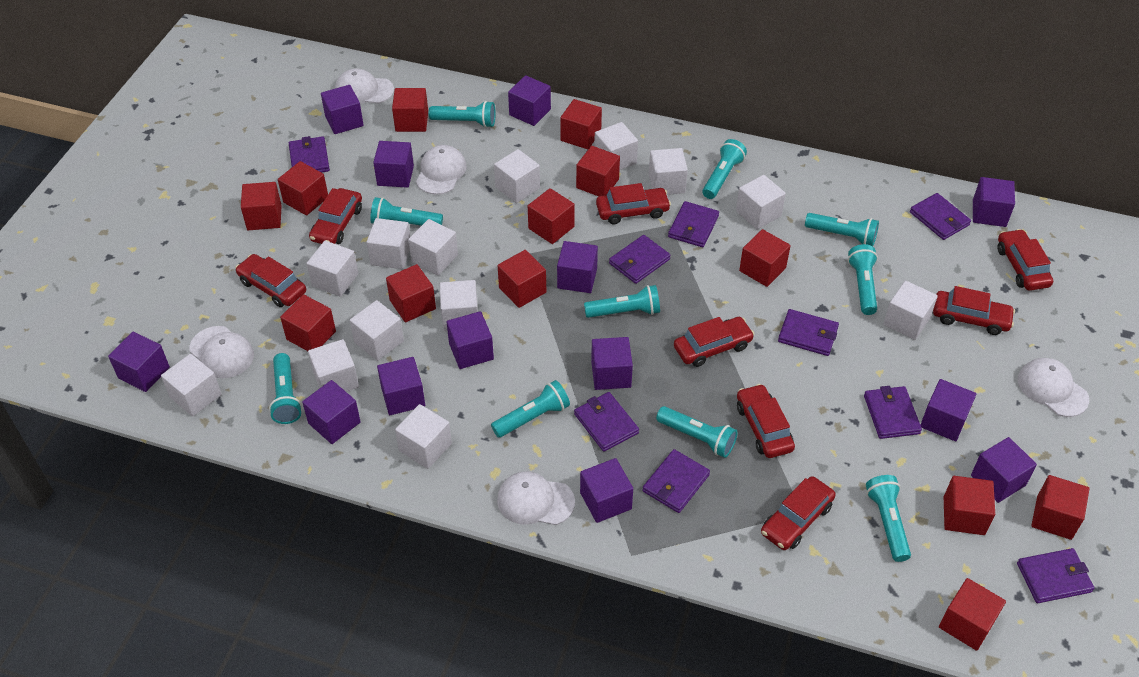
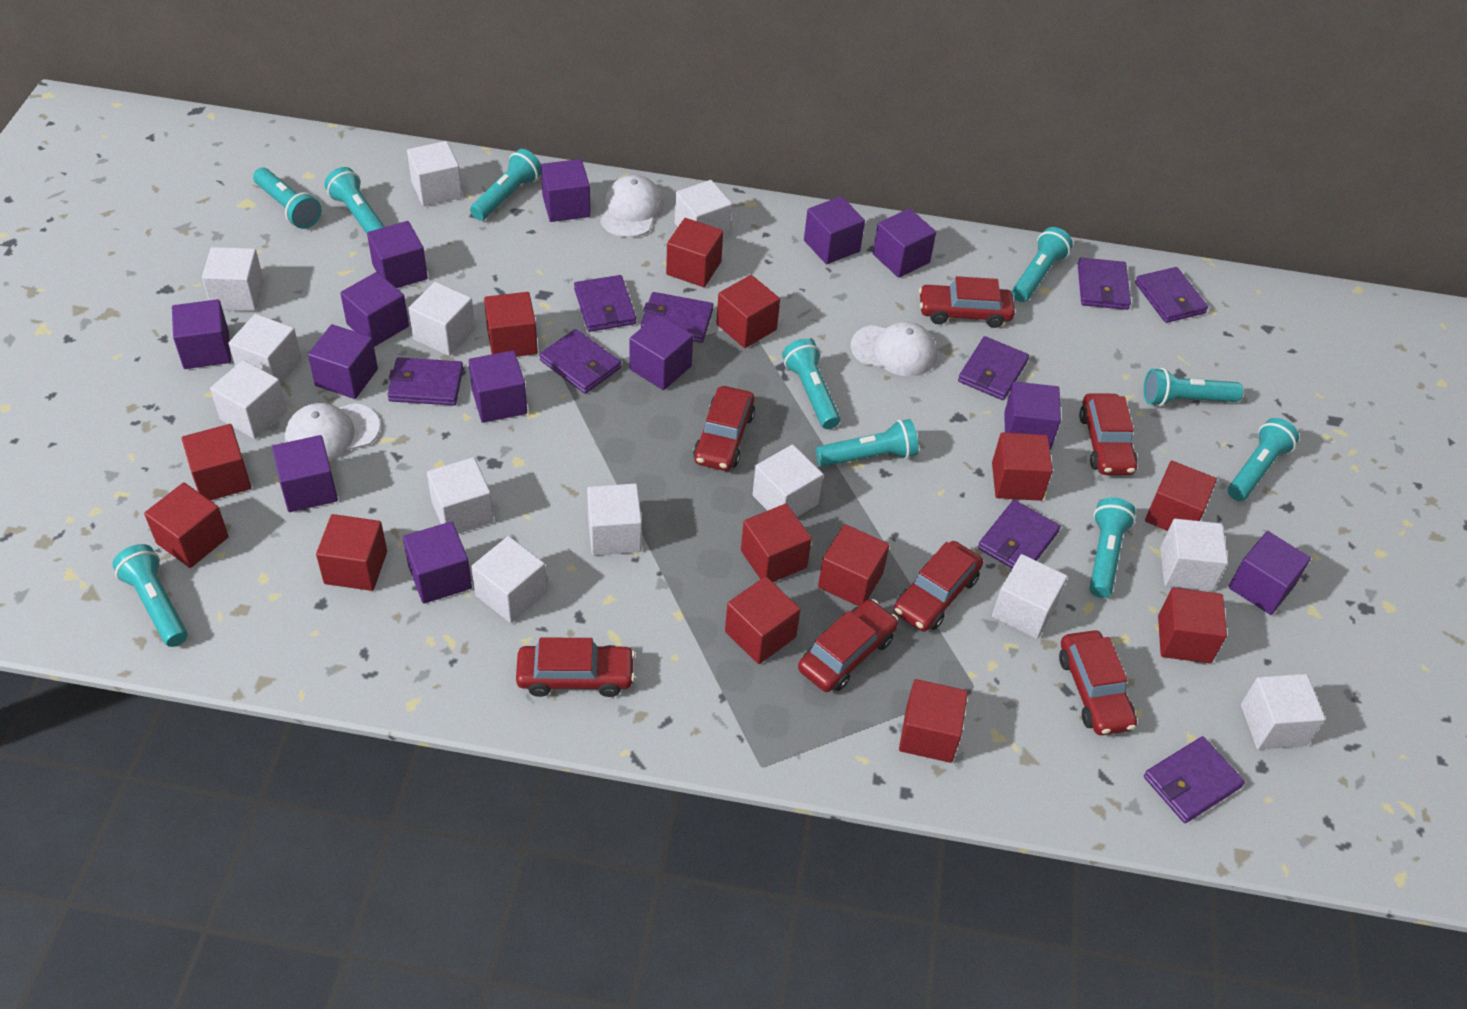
red car: 8 -> 7
white cap: 5 -> 3

